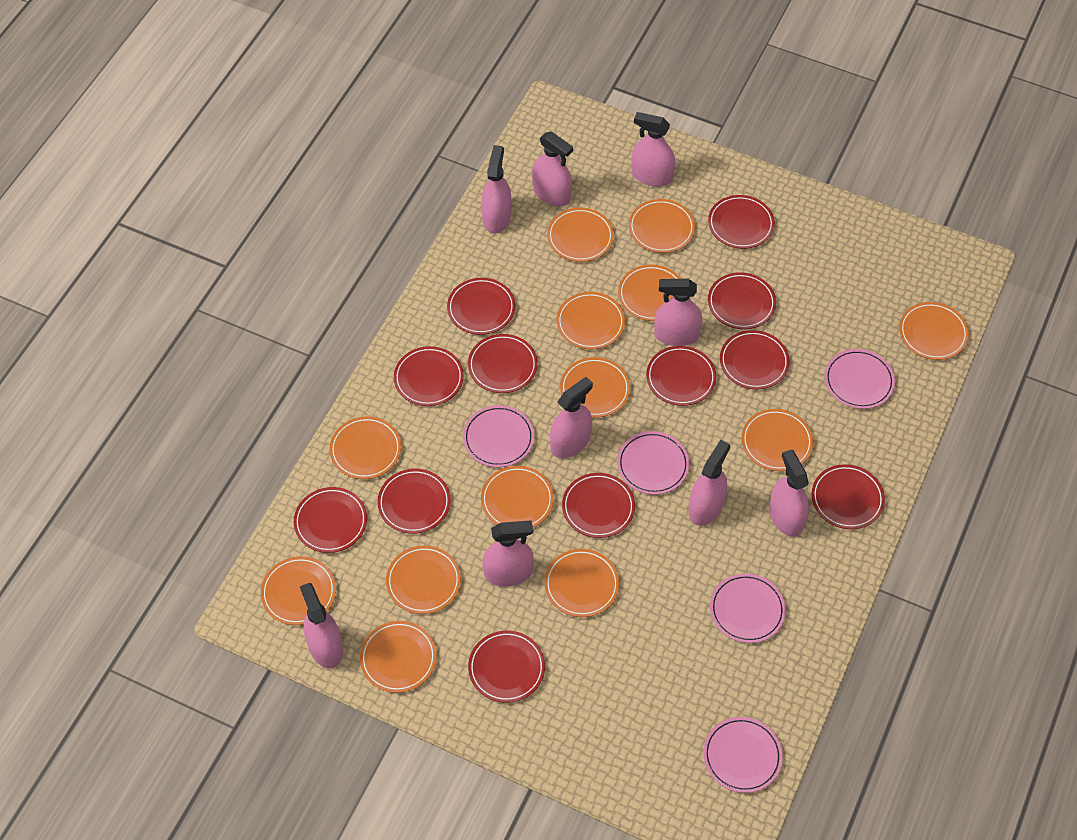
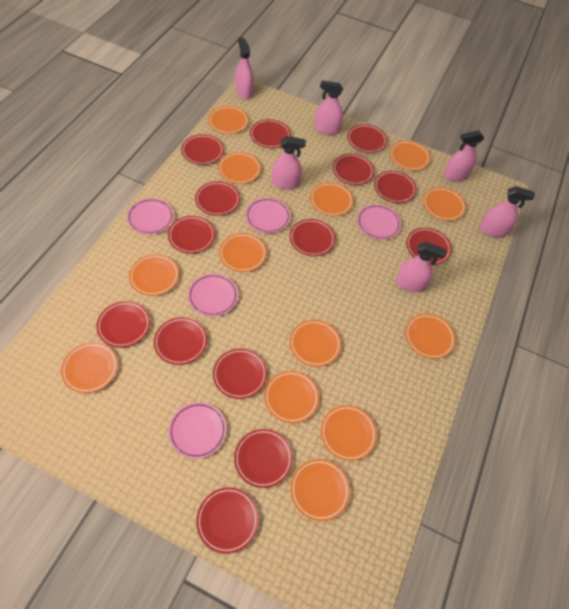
pink spray bottle: 9 -> 6
red plate: 12 -> 14

